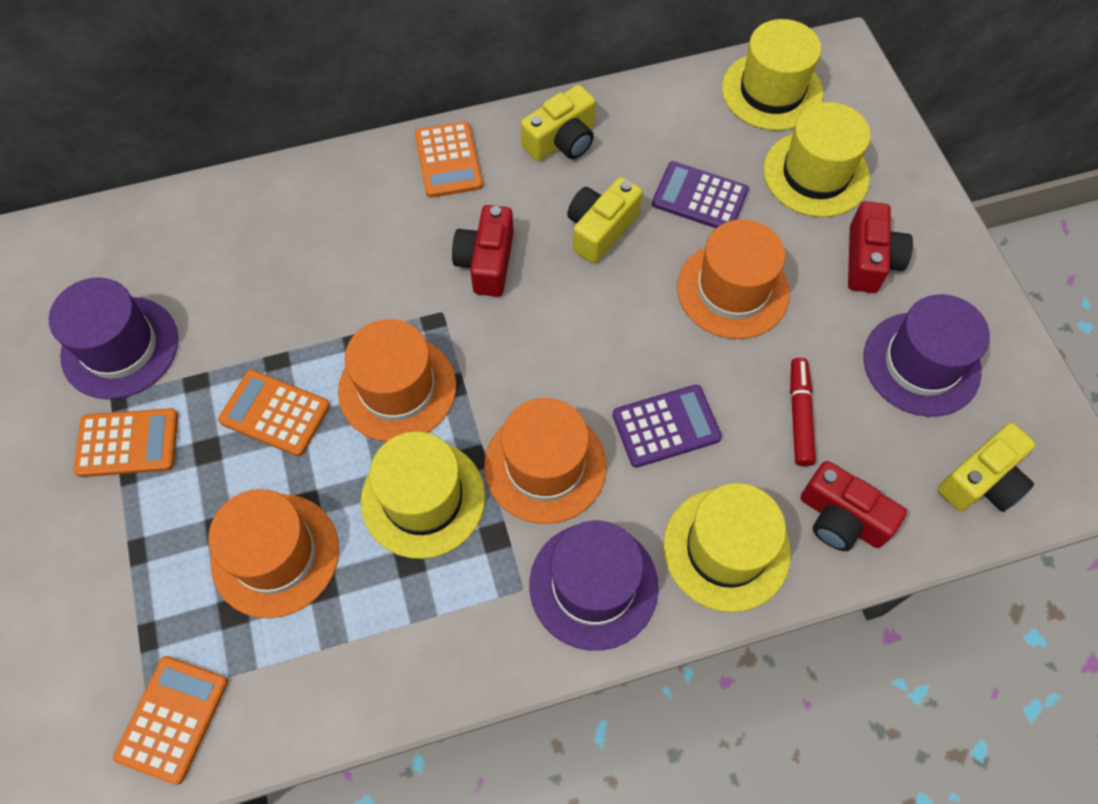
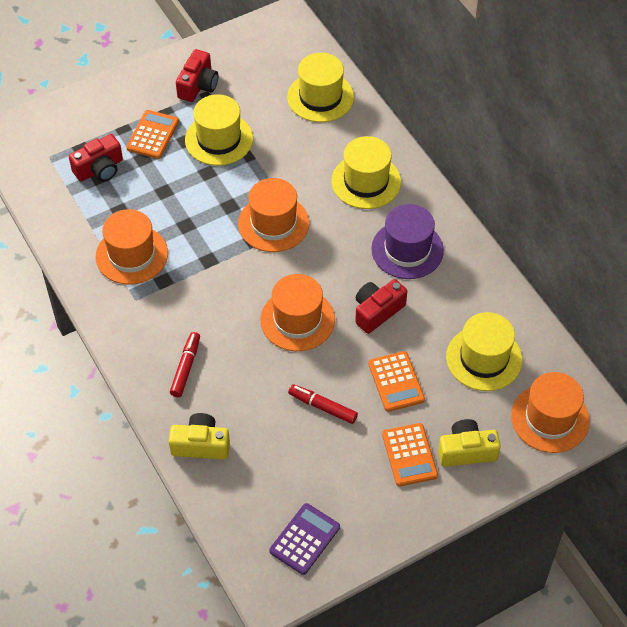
orange calculator: 4 -> 3
purple calculator: 2 -> 1
purple hat: 3 -> 1
red marker: 1 -> 2
yellow camera: 3 -> 2

